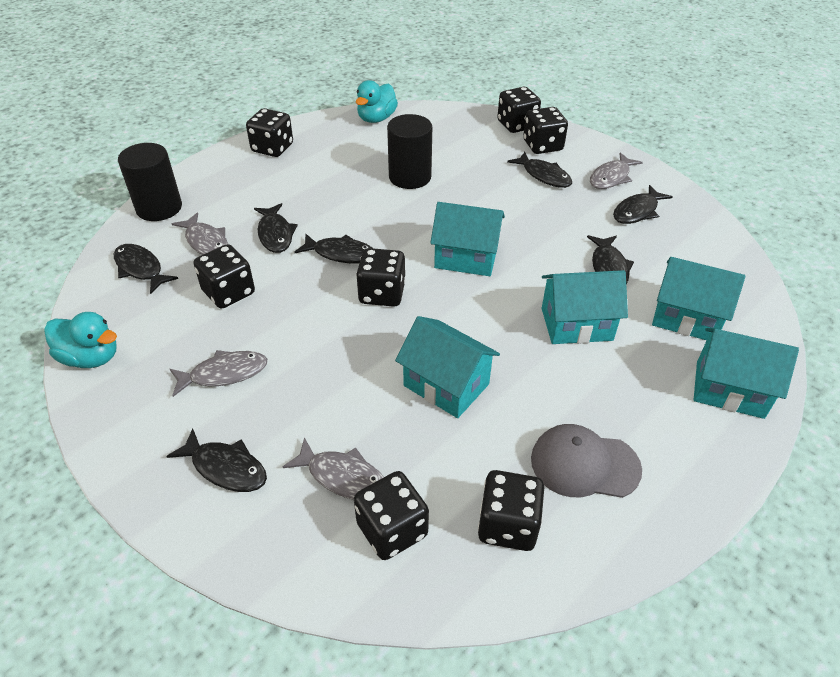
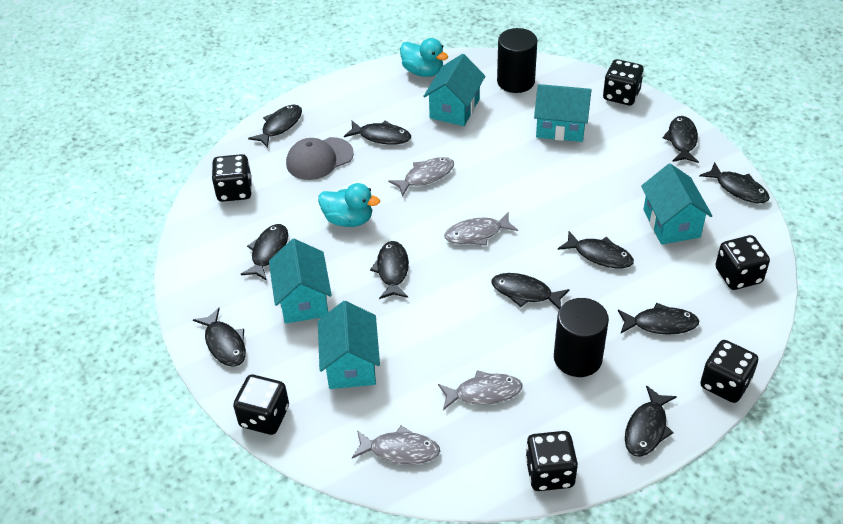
black dice: 7 -> 6
black fish: 7 -> 11

